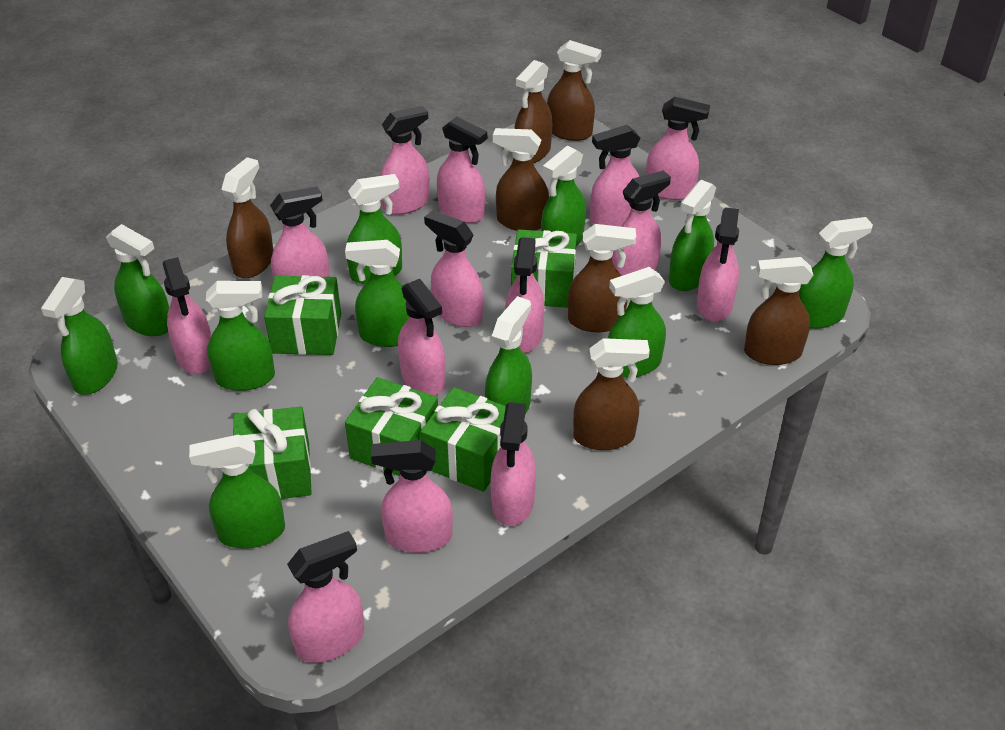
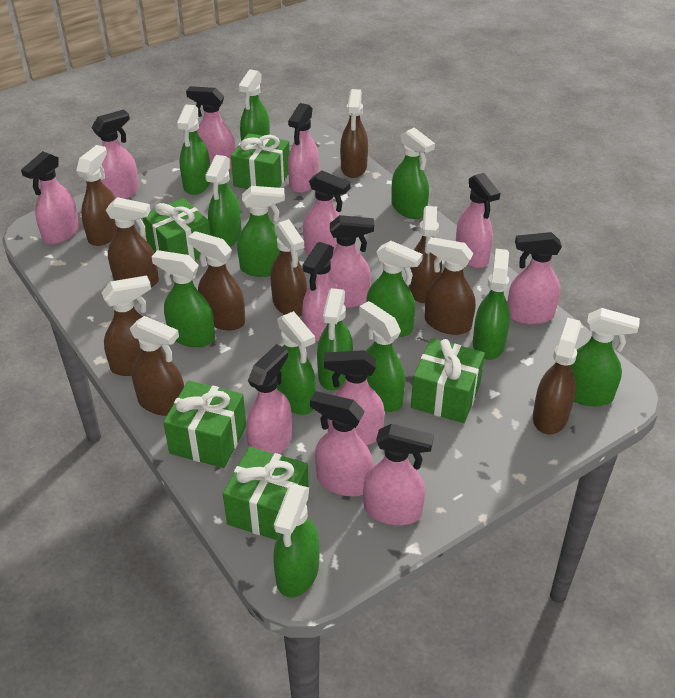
brown spray bottle: 7 -> 10
green spray bottle: 11 -> 13
pink spray bottle: 14 -> 13

